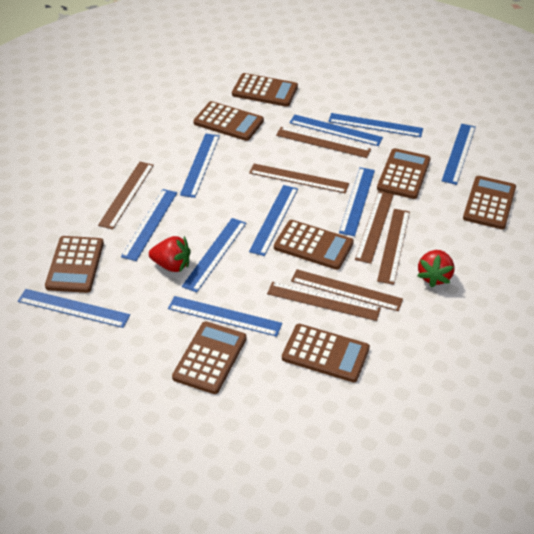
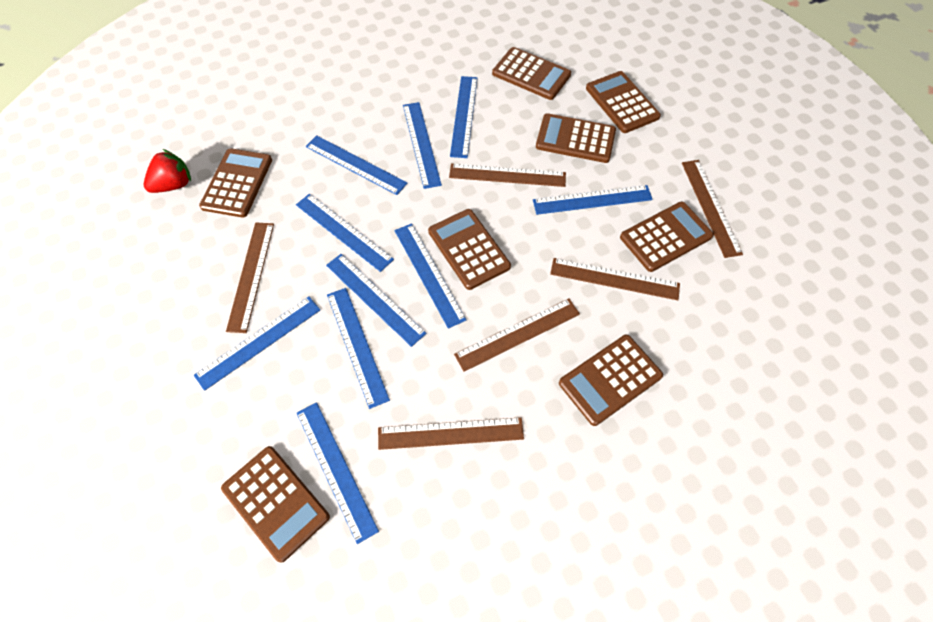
brown ruler: 7 -> 6
red strawberry: 2 -> 1

